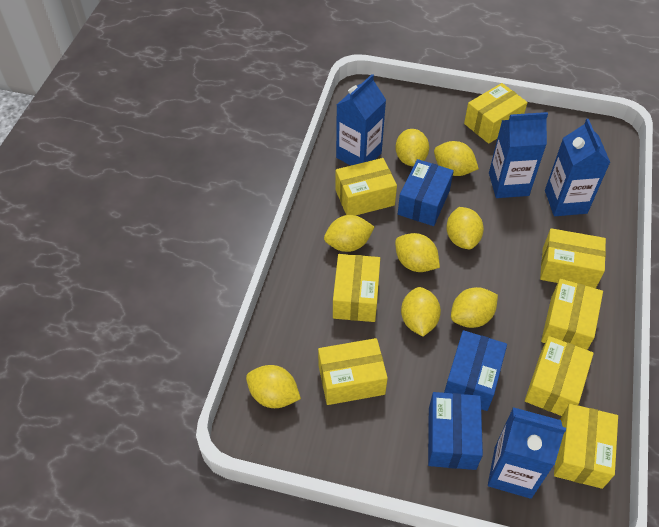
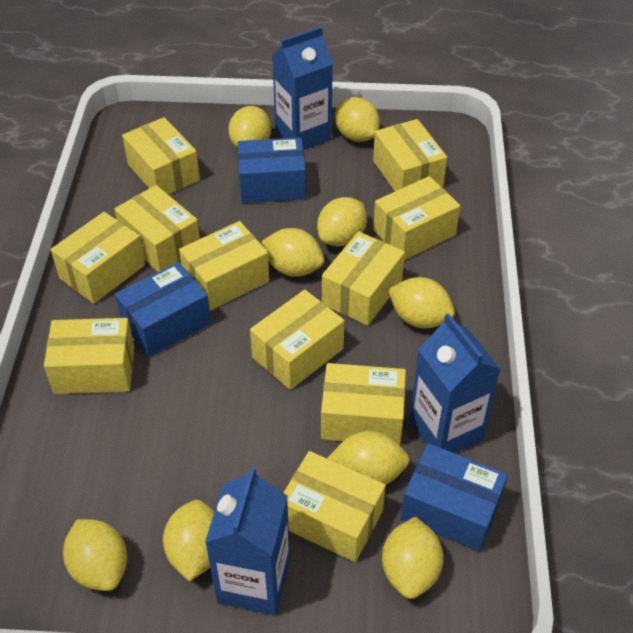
blue carton: 4 -> 3
yellow box: 8 -> 11
yellow lemon: 8 -> 9

